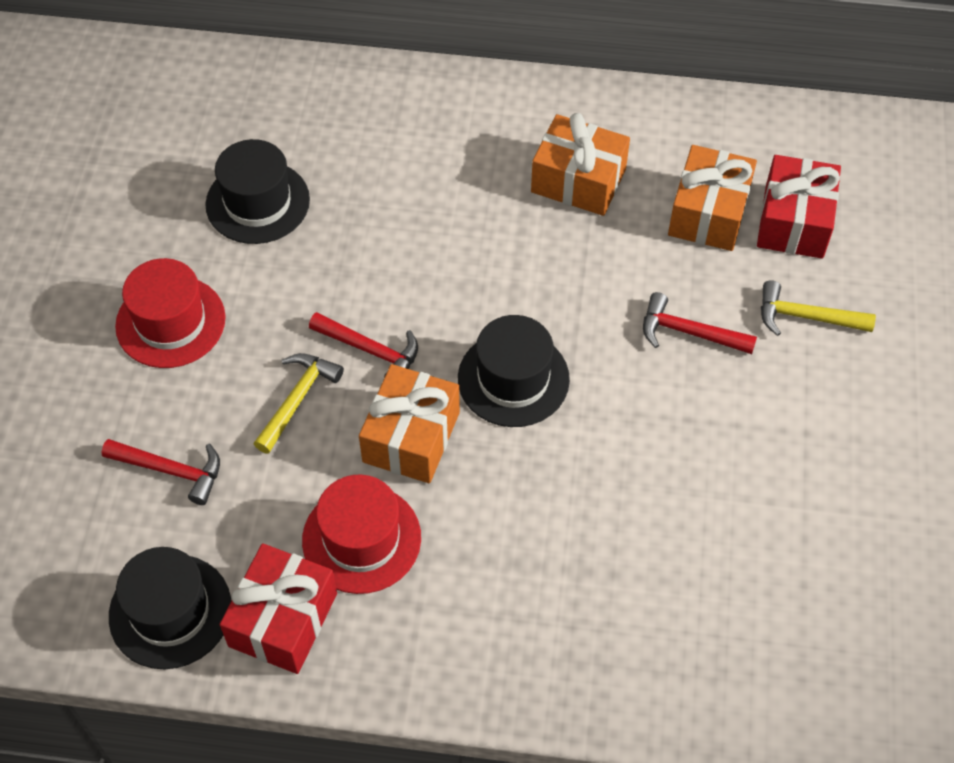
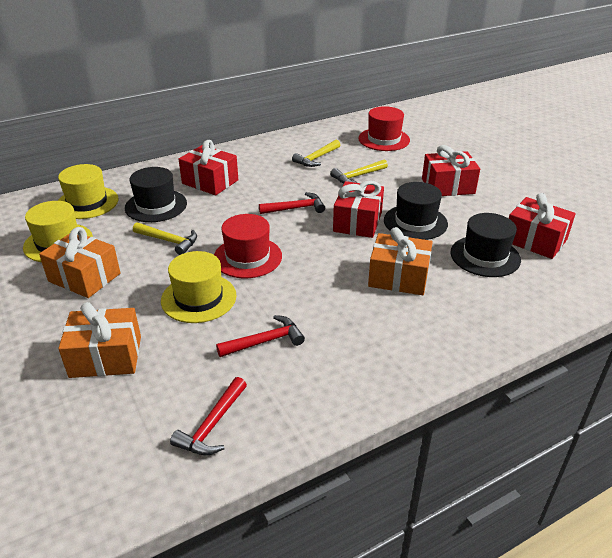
red gift: 2 -> 4
yellow hammer: 2 -> 3
yellow hat: 0 -> 3

